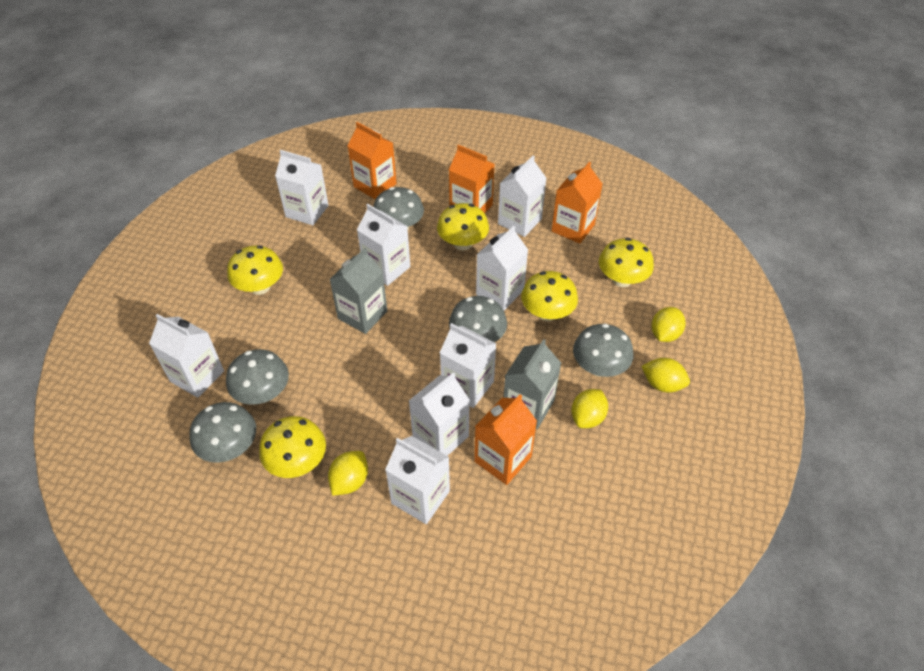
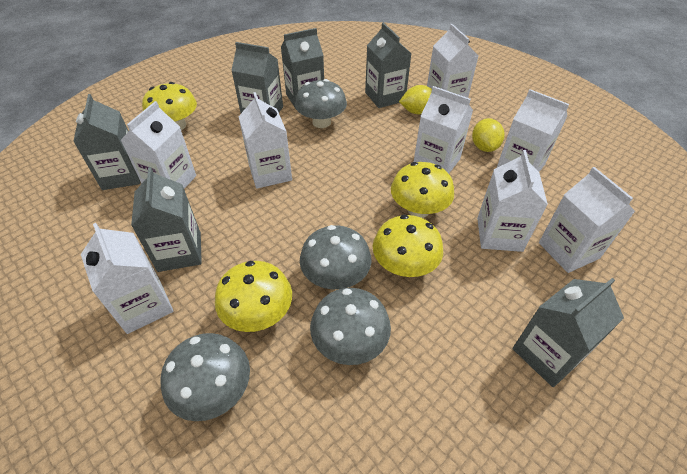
grey carton: 2 -> 6
grey mushroom: 5 -> 4
orange carton: 4 -> 0
yellow lemon: 4 -> 2
yellow mushroom: 5 -> 4

